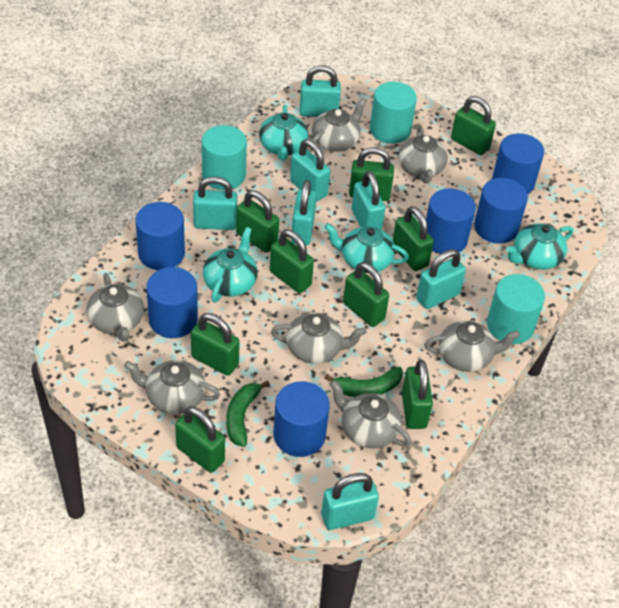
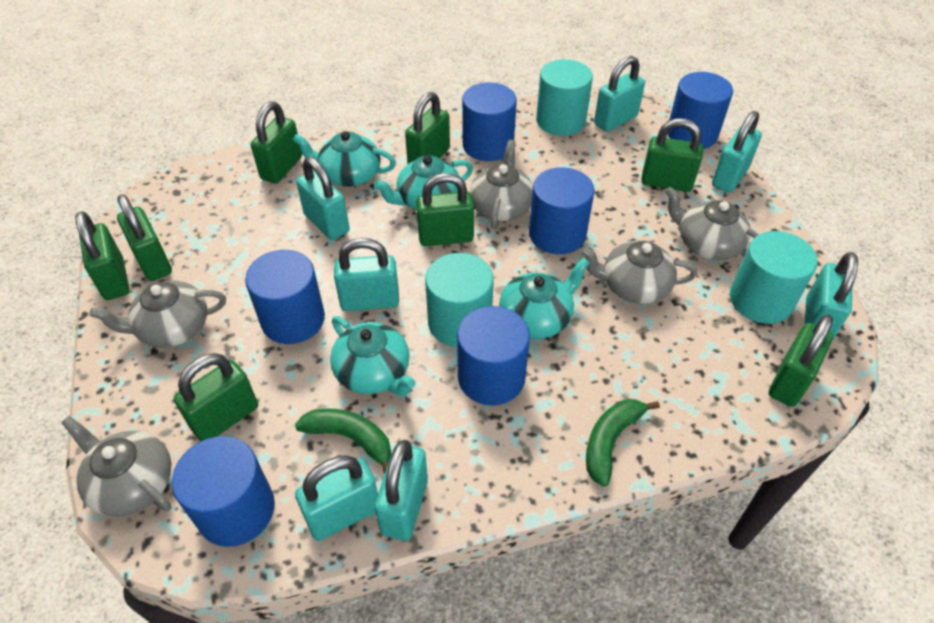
green padlock: 9 -> 8
grey teapot: 7 -> 5

